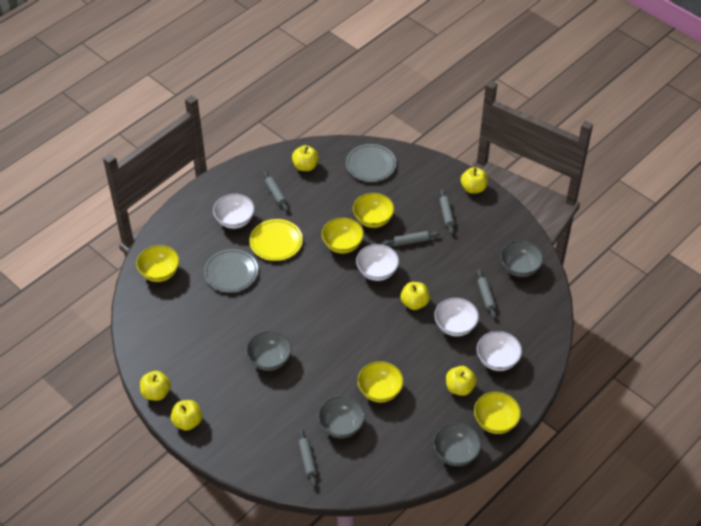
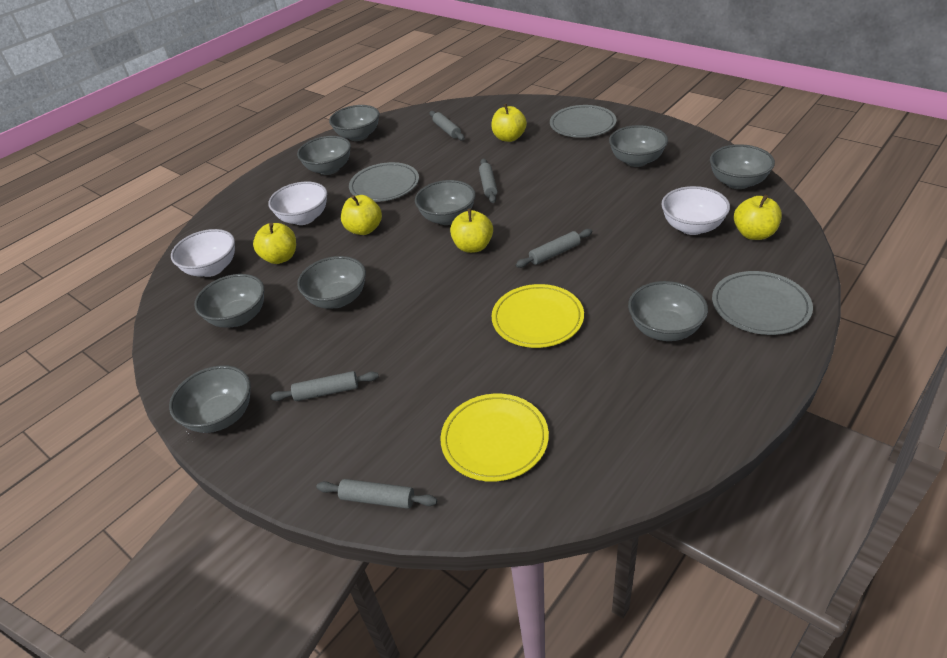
grey bowl: 4 -> 9
grey plate: 2 -> 3
white bowl: 4 -> 3
yellow apple: 6 -> 5
yellow bowl: 5 -> 0
yellow plate: 1 -> 2

